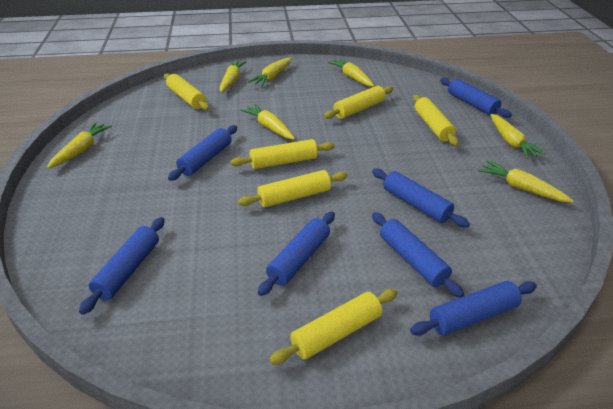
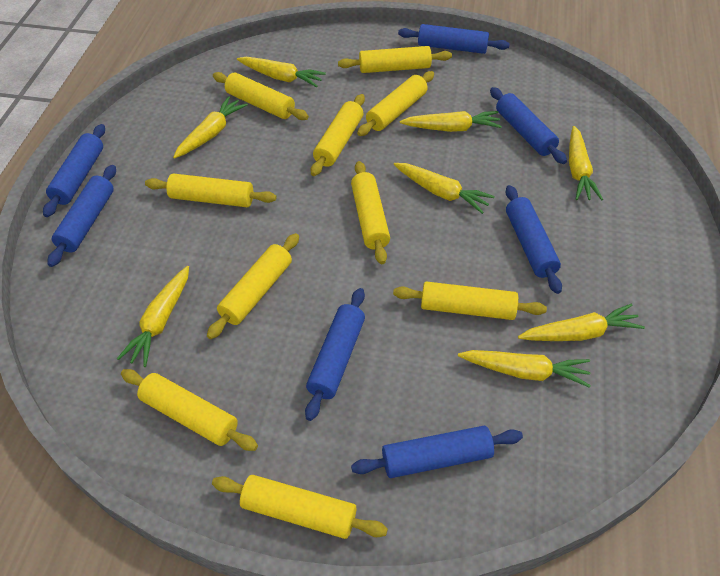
yellow carrot: 7 -> 8
yellow rolling pin: 6 -> 10

